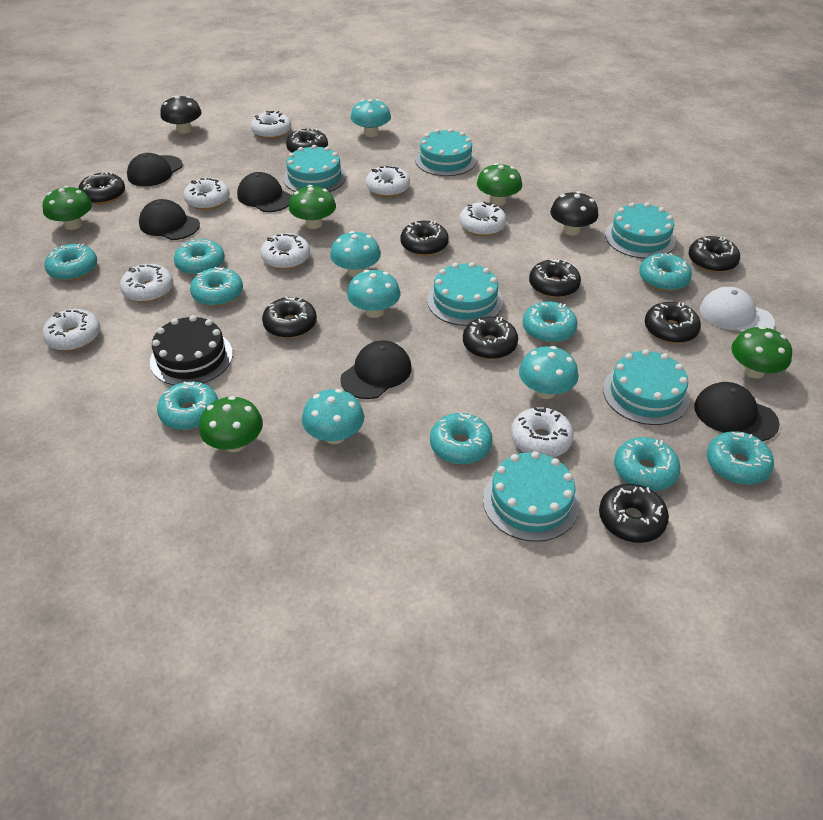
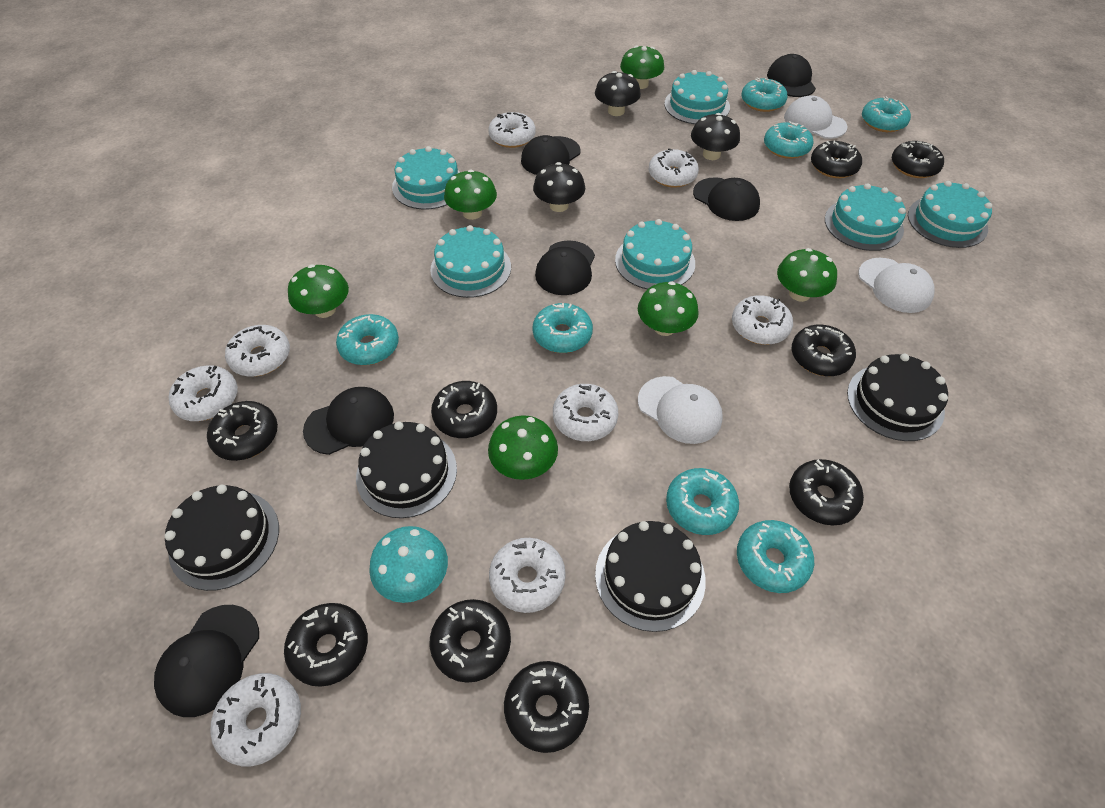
black cake: 1 -> 4
black cap: 5 -> 6
black mushroom: 2 -> 3
green mushroom: 5 -> 6
turquoise donut: 9 -> 7
turquoise mushroom: 5 -> 1
white cap: 1 -> 3

